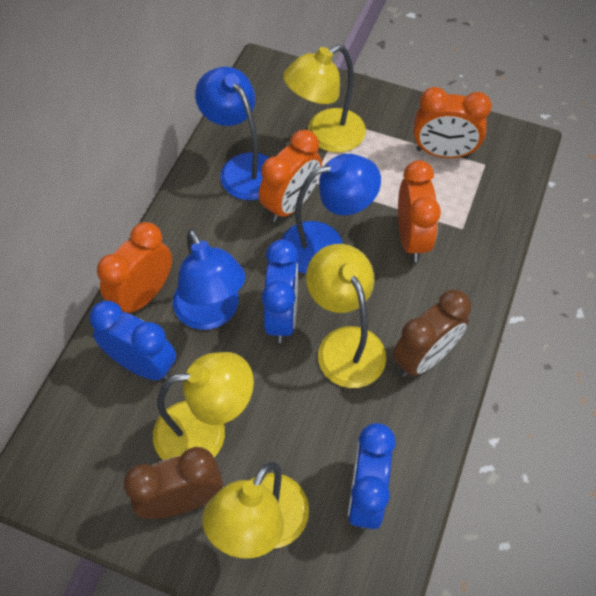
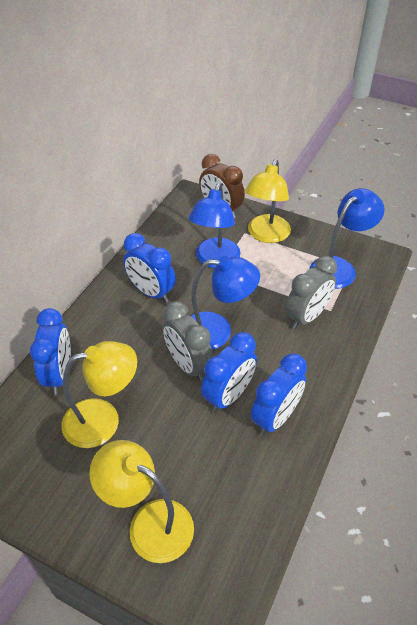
blue clock: 3 -> 4
brown clock: 2 -> 1
grey clock: 0 -> 2
orange clock: 4 -> 0
yellow lamp: 4 -> 3

